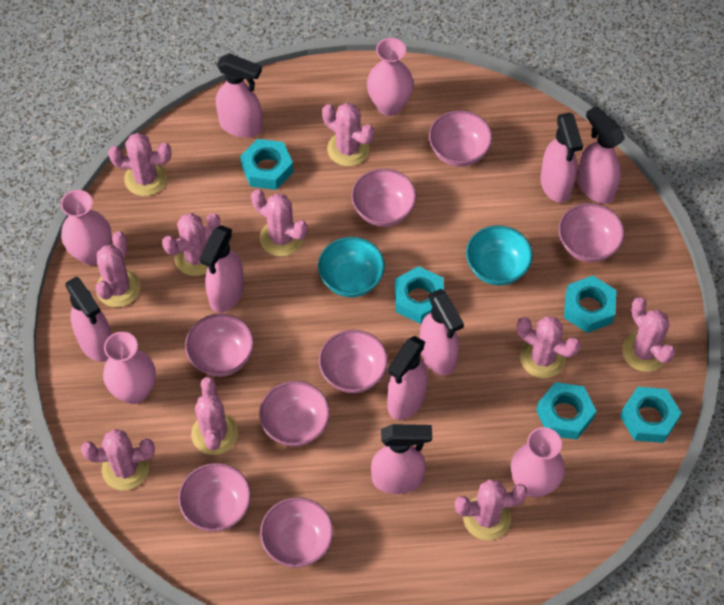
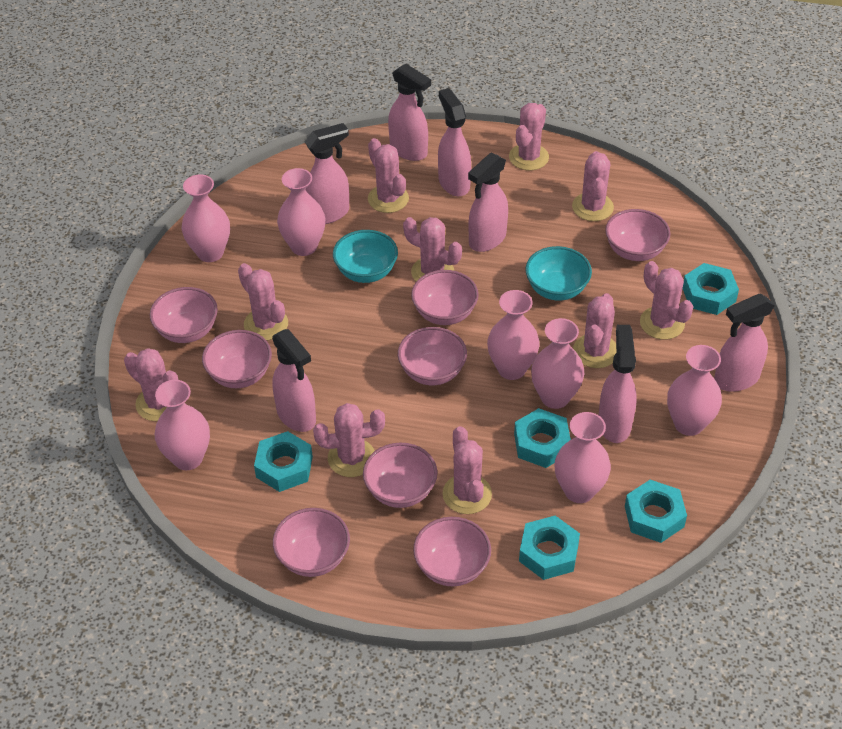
pink spray bottle: 8 -> 7
pink vase: 4 -> 7

